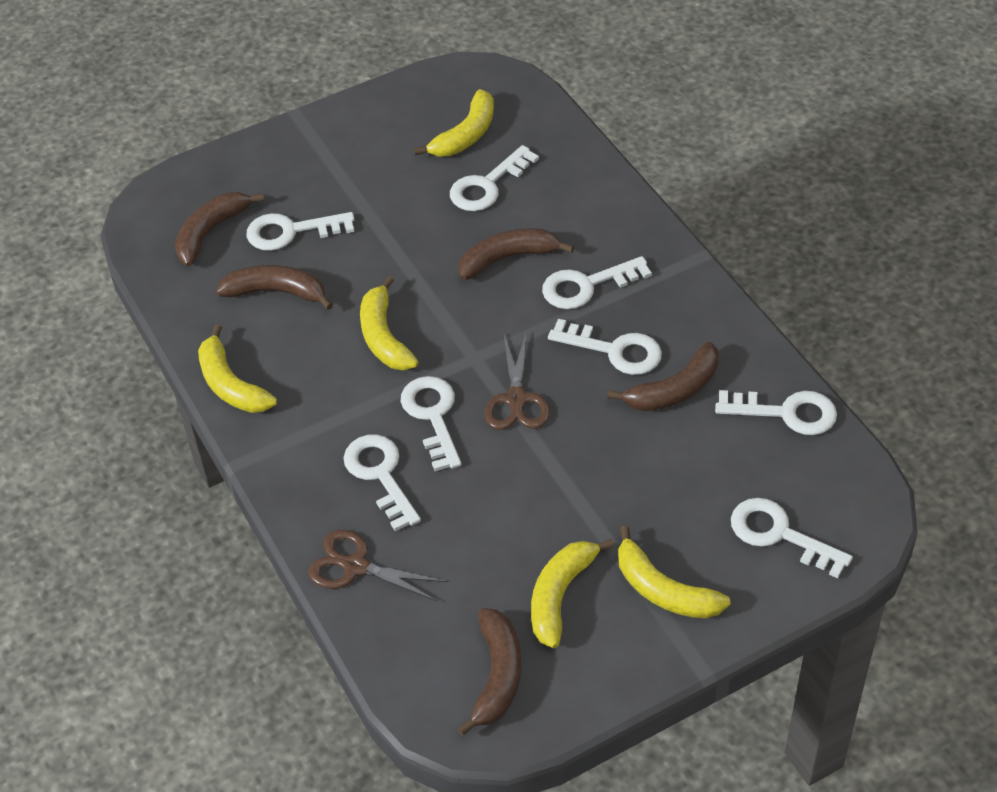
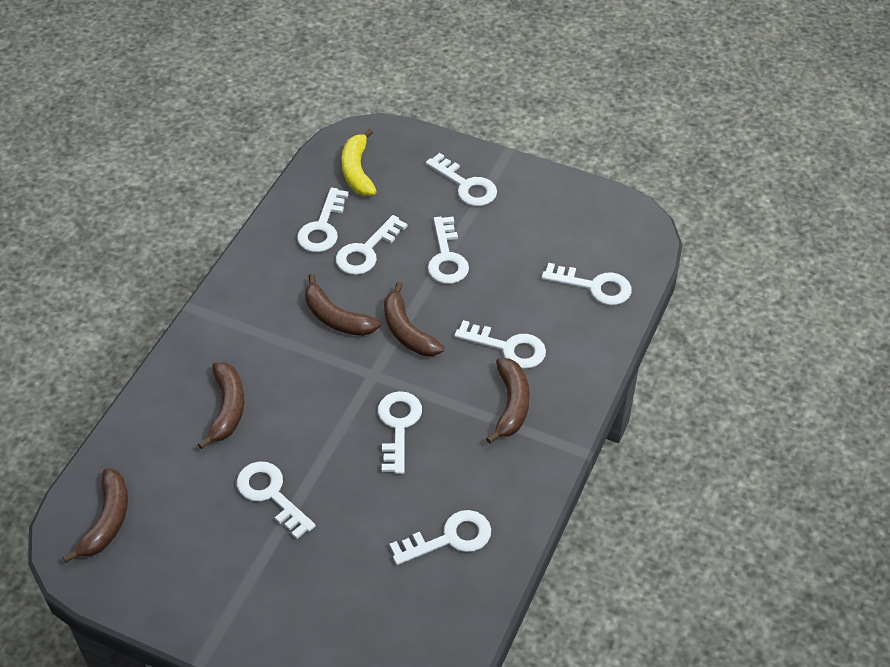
brown scissors: 2 -> 0
white key: 8 -> 9
yellow banana: 5 -> 1

